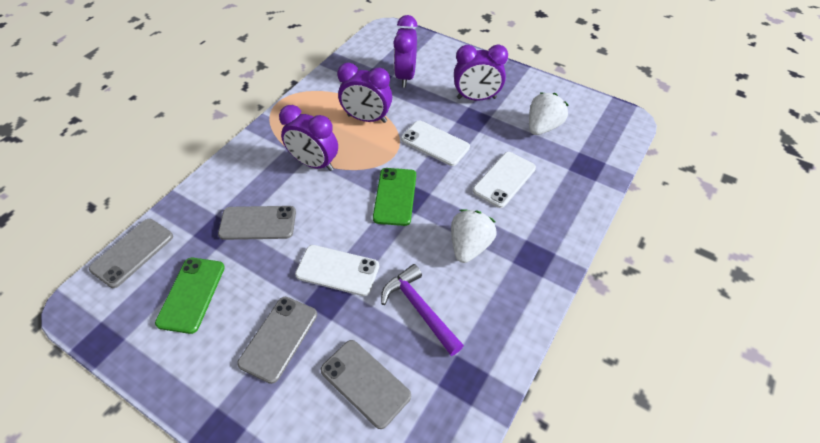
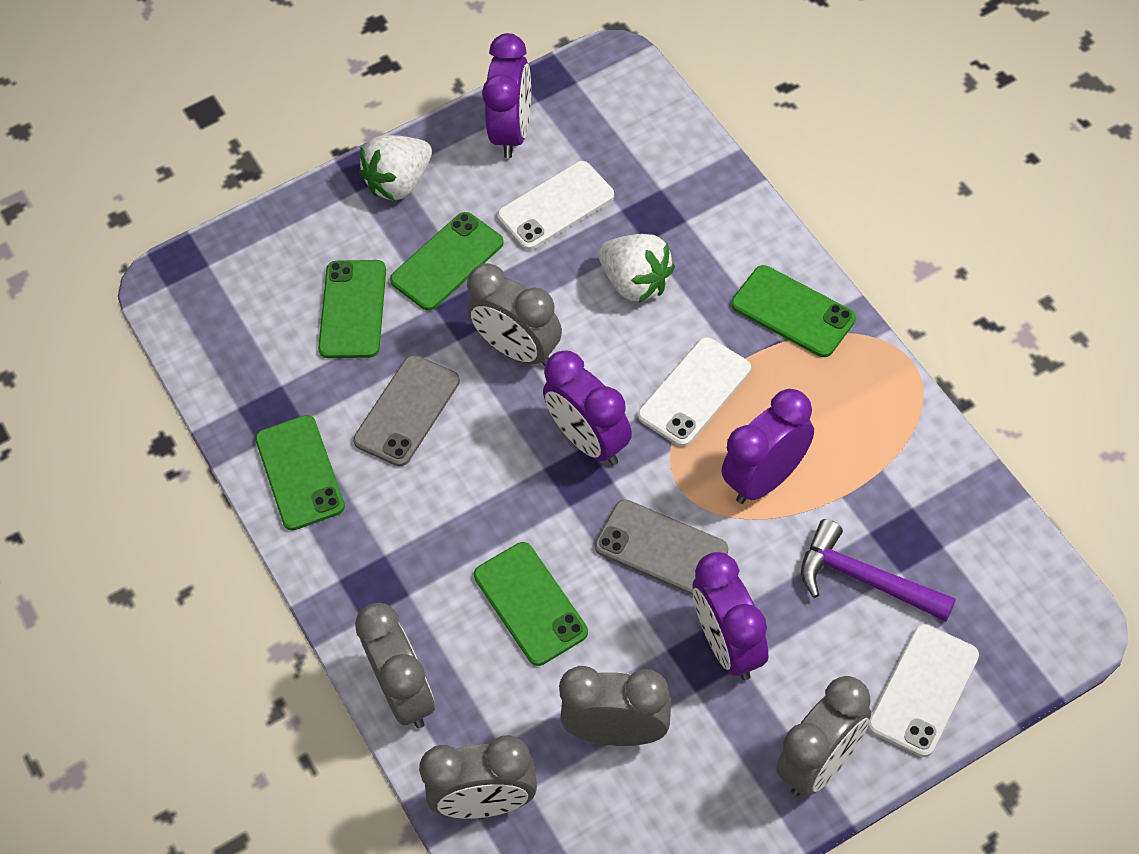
green phone: 2 -> 5
grey clock: 0 -> 5
grey phone: 4 -> 2

